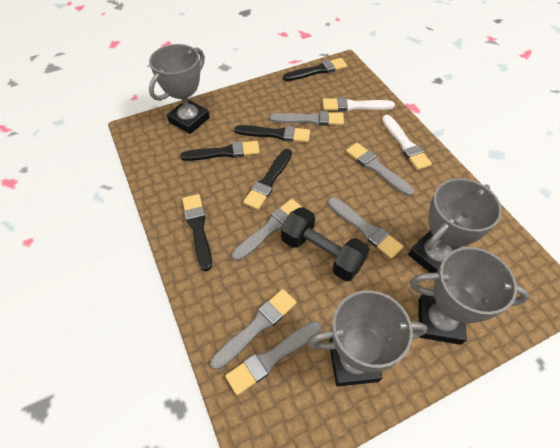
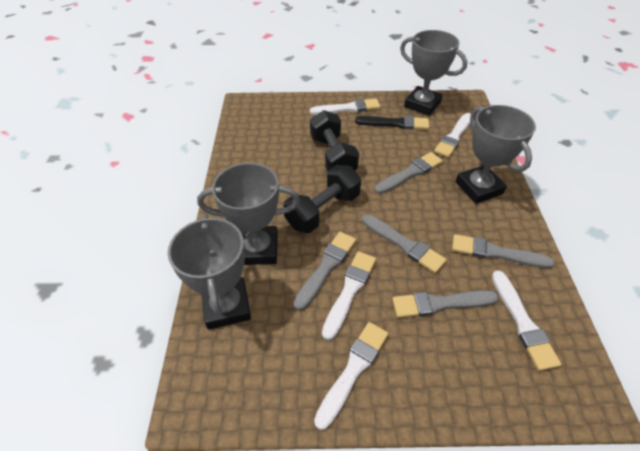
black brush: 5 -> 1
black dumbbell: 1 -> 2
grey brush: 6 -> 5
white brush: 2 -> 5

